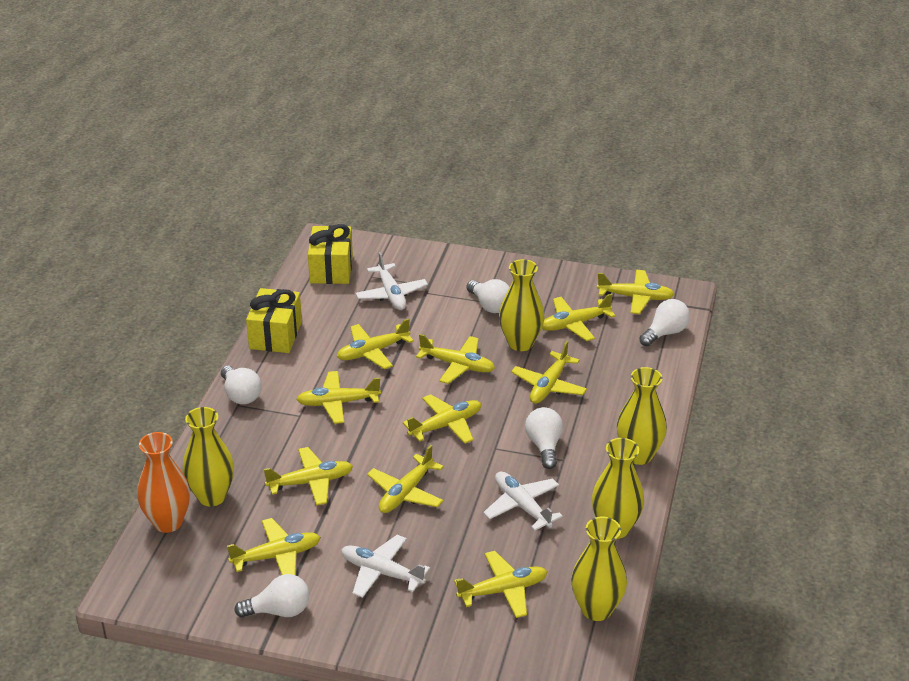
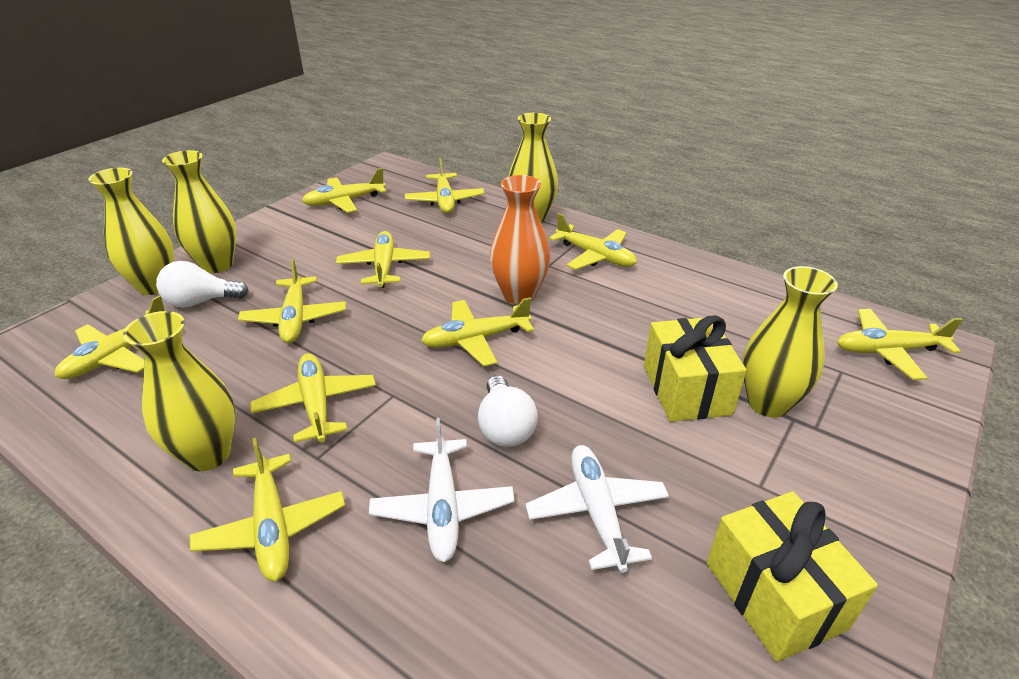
white light bulb: 5 -> 2
white plane: 3 -> 2
yellow plane: 11 -> 10

